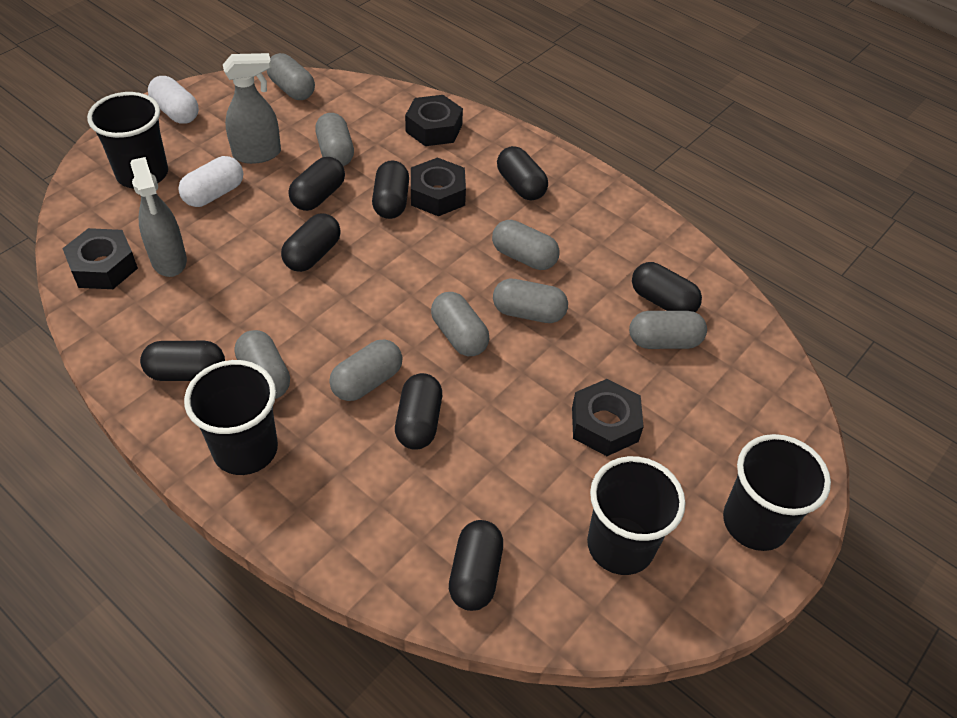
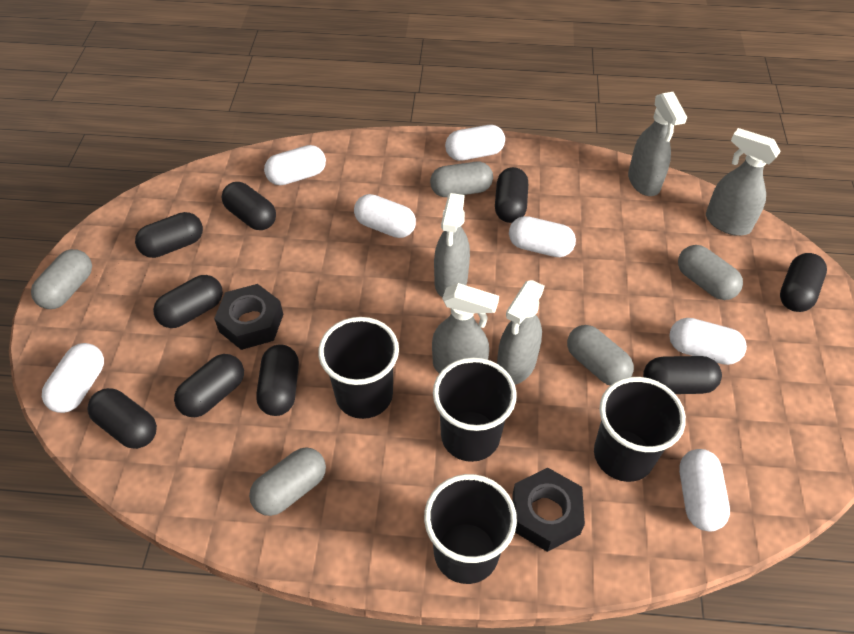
black capsule: 8 -> 9
black nut: 4 -> 2
grey capsule: 8 -> 5
grey spray bottle: 2 -> 5
white capsule: 2 -> 7

